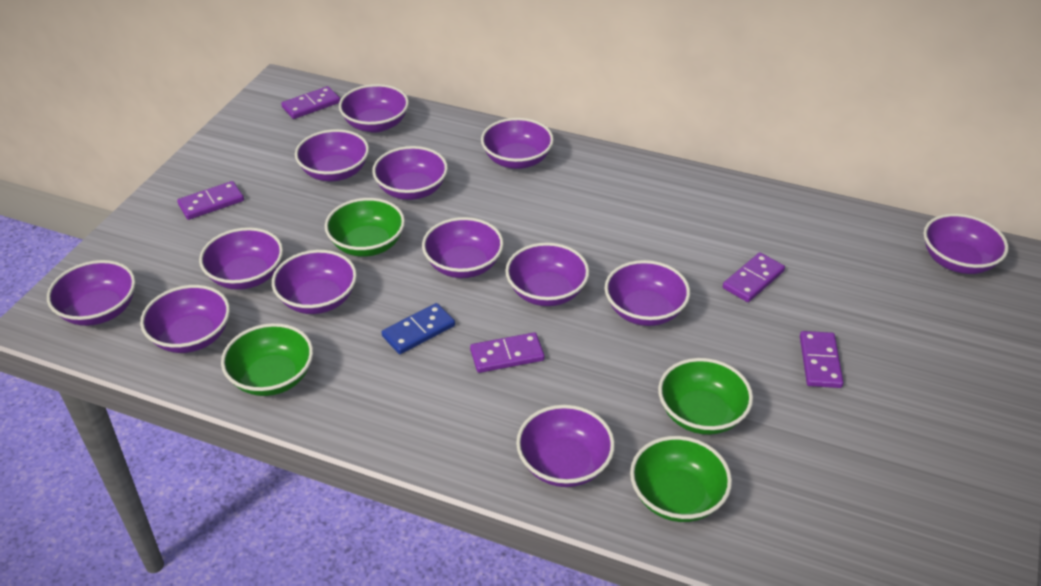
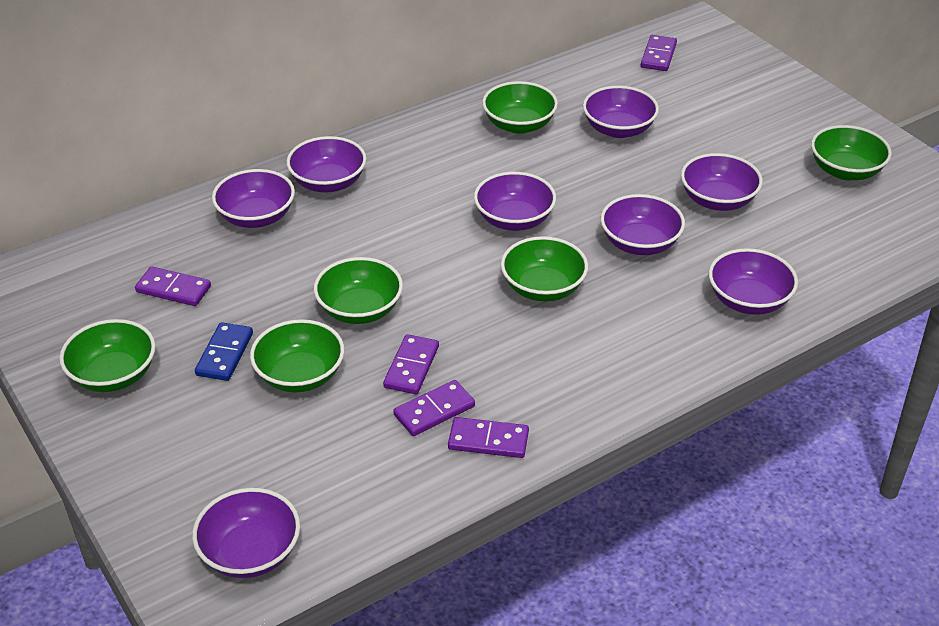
green bowl: 4 -> 6
purple bowl: 13 -> 8

